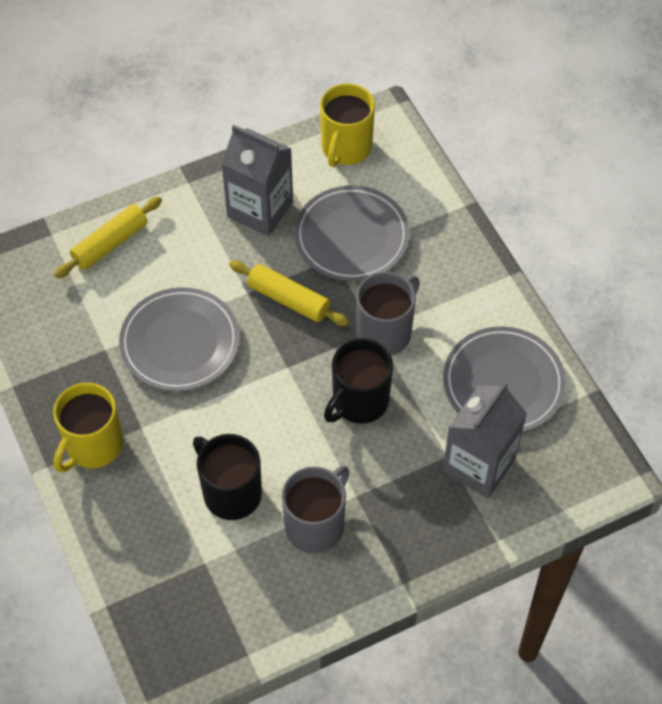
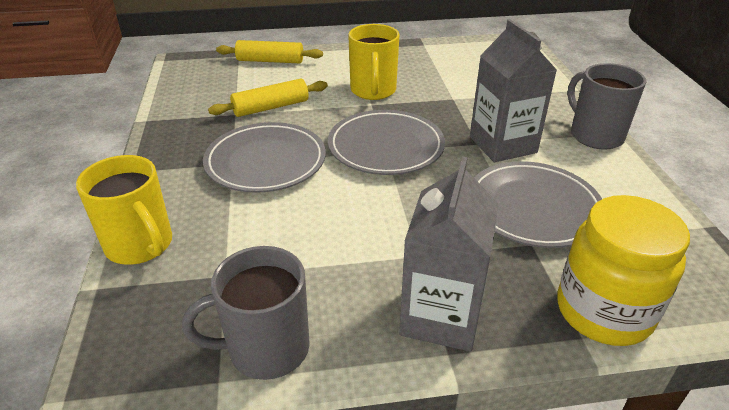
black mug: 2 -> 0
yellow jar: 0 -> 1

